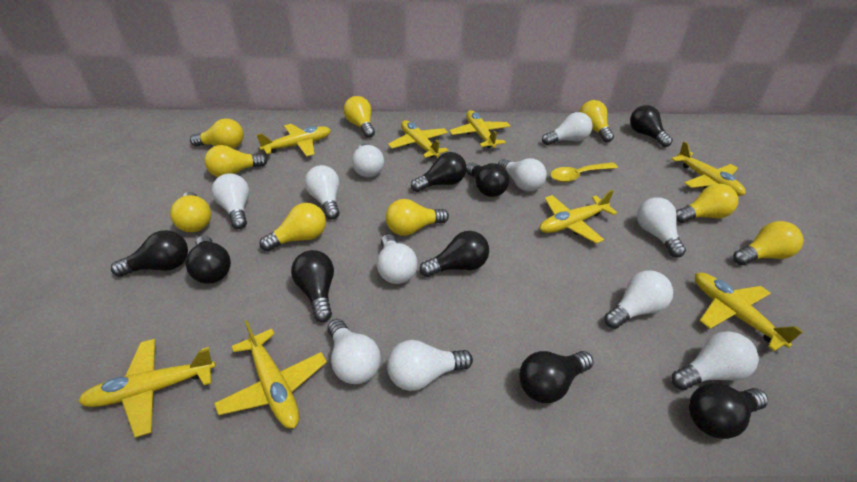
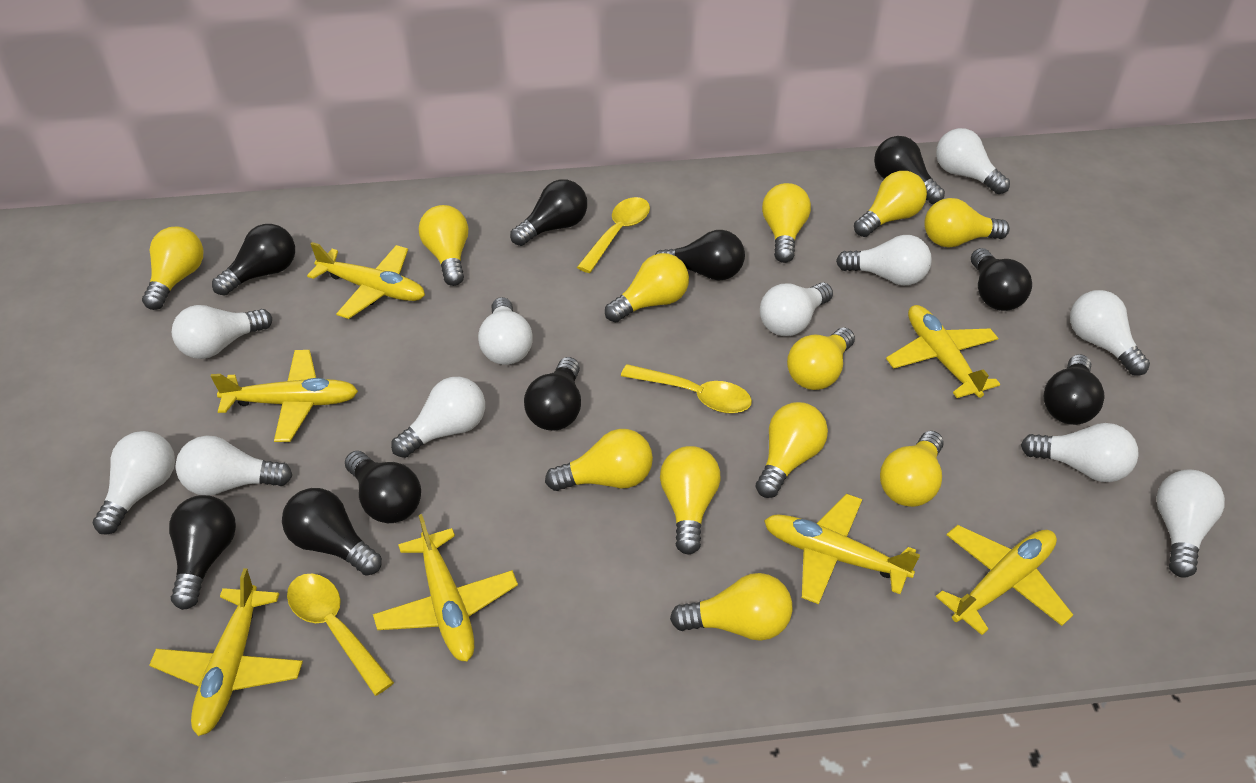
black light bulb: 9 -> 10
yellow light bulb: 9 -> 12
yellow plane: 8 -> 7
yellow spoon: 1 -> 3

